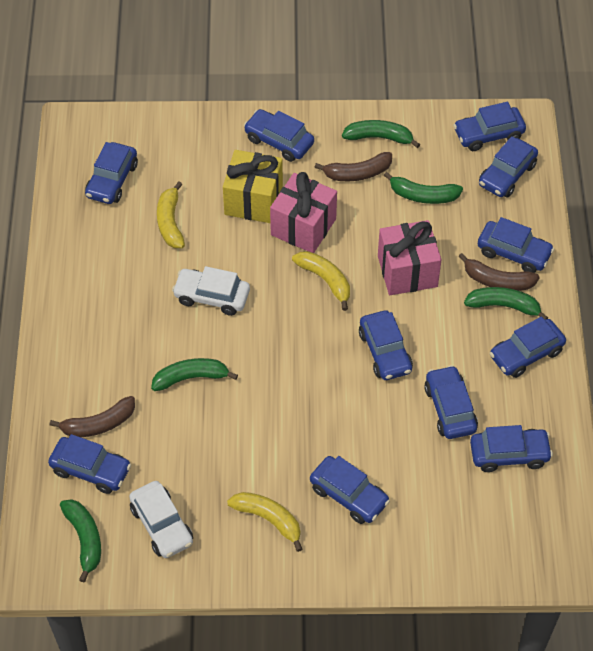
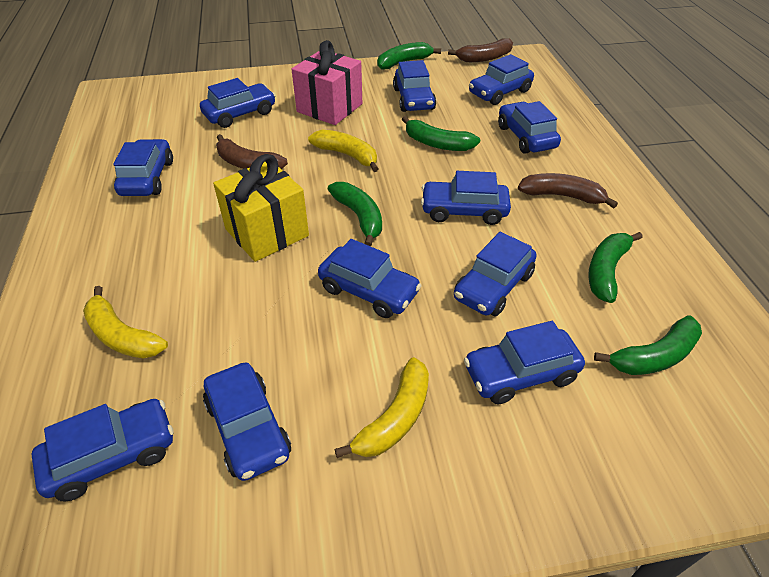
pink gift: 2 -> 1
white car: 2 -> 0

